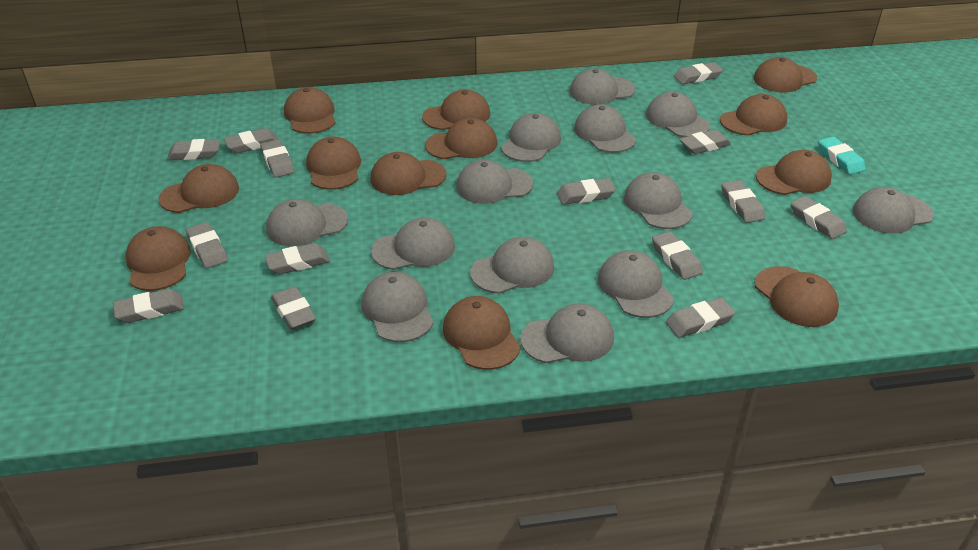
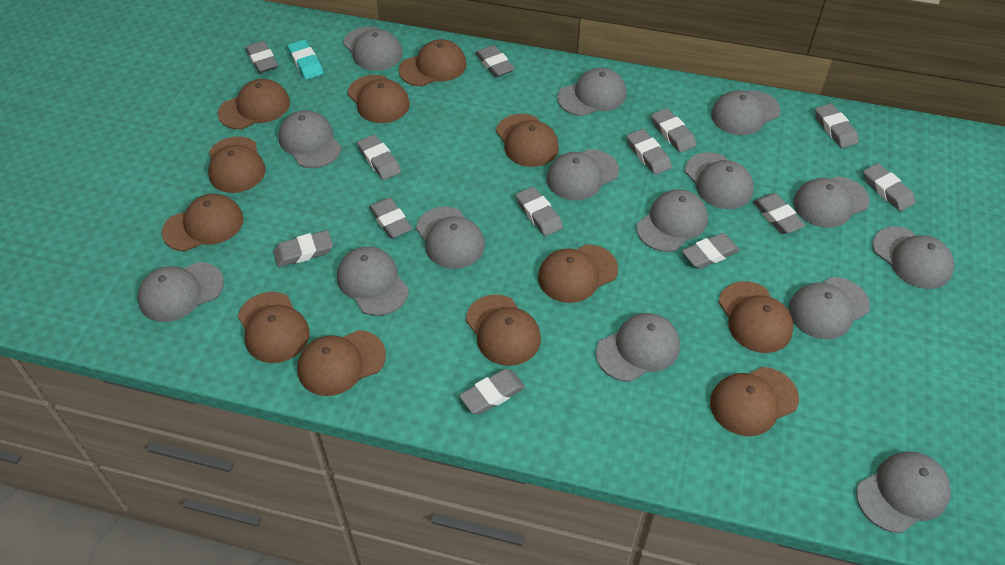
grey cap: 13 -> 15
grey eraser: 14 -> 13

